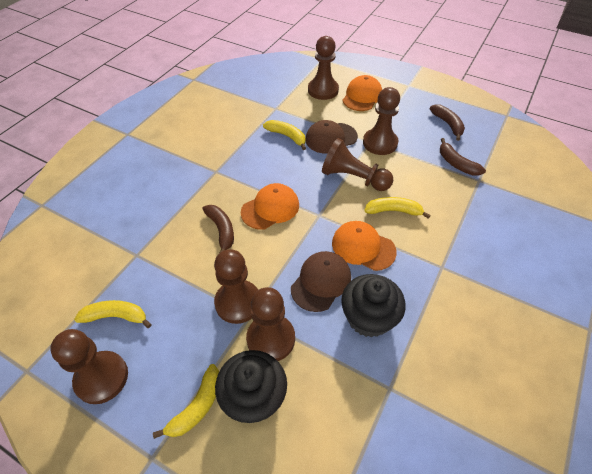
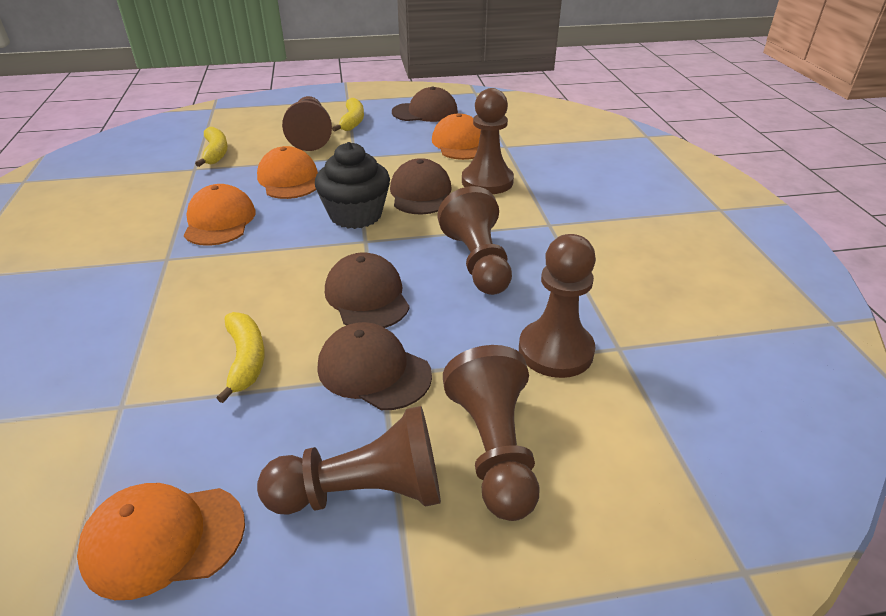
black cupcake: 2 -> 1
brown banana: 3 -> 0
brown cap: 2 -> 4
orange cap: 3 -> 4
yellow banana: 4 -> 3

